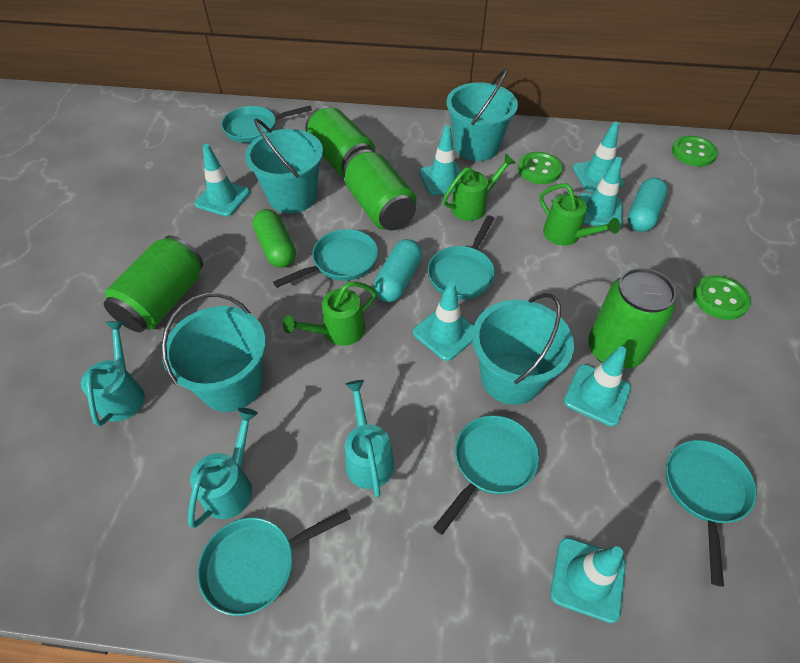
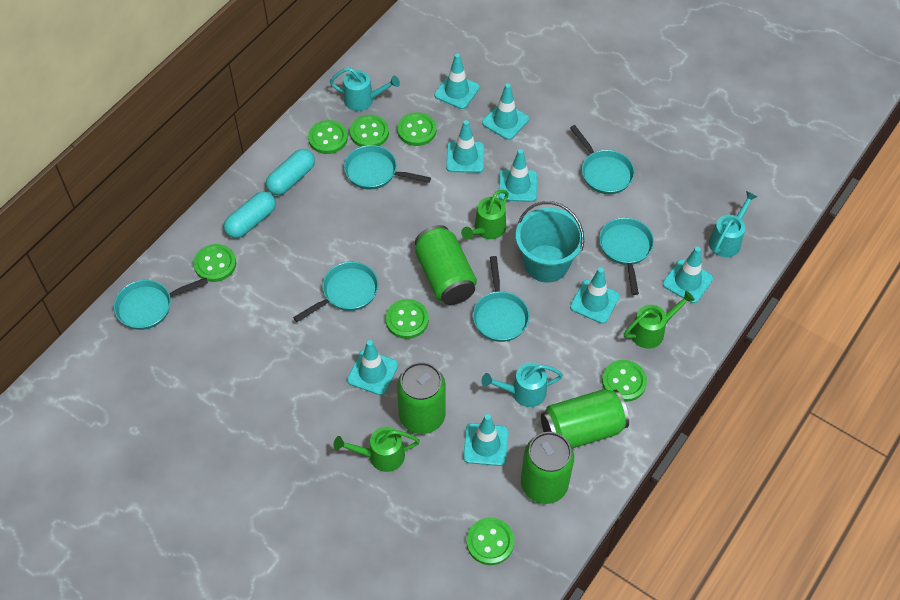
green button: 3 -> 7
green capsule: 1 -> 0
turquoise bucket: 4 -> 1
turquoise traffic cone: 7 -> 8

